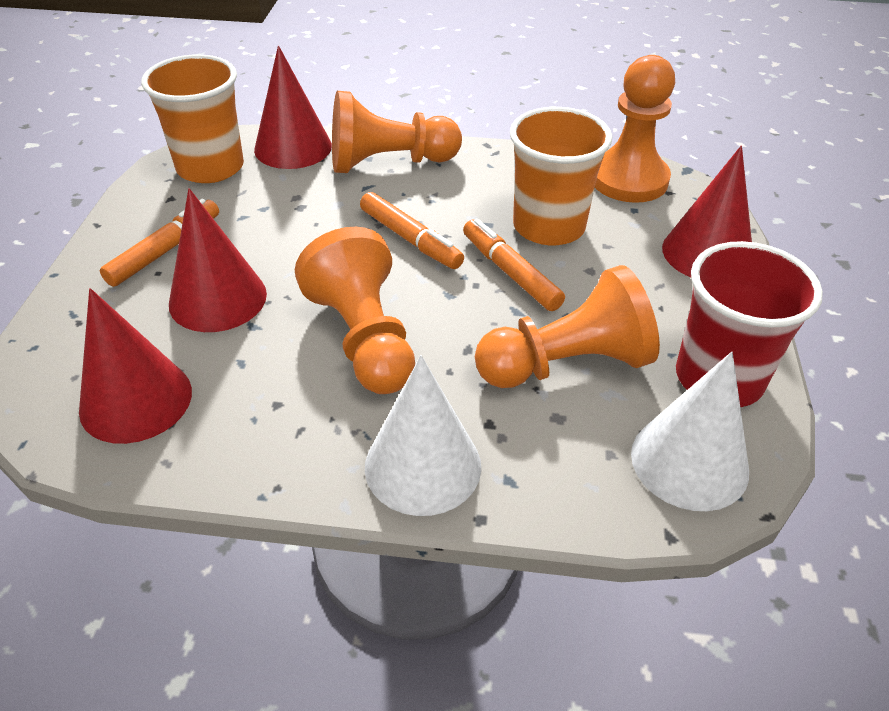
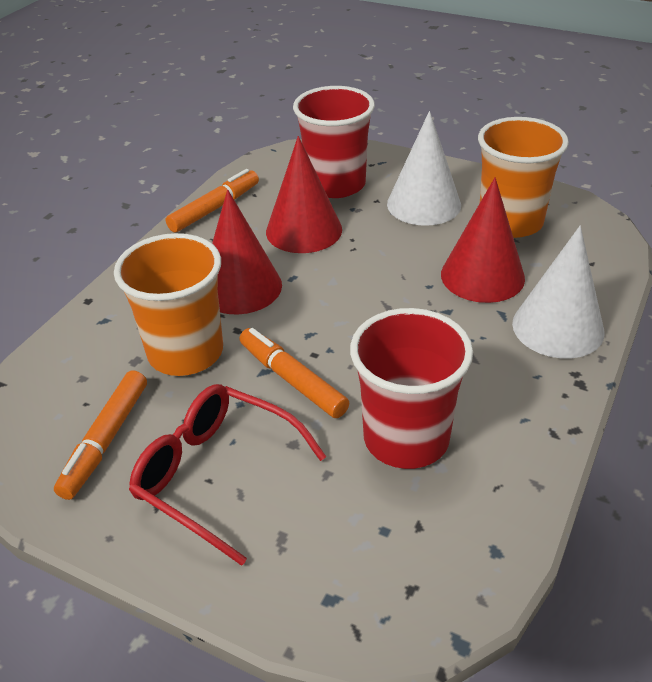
orange pawn: 4 -> 0
red cone: 4 -> 3
red cup: 1 -> 2
red glasses: 0 -> 1

